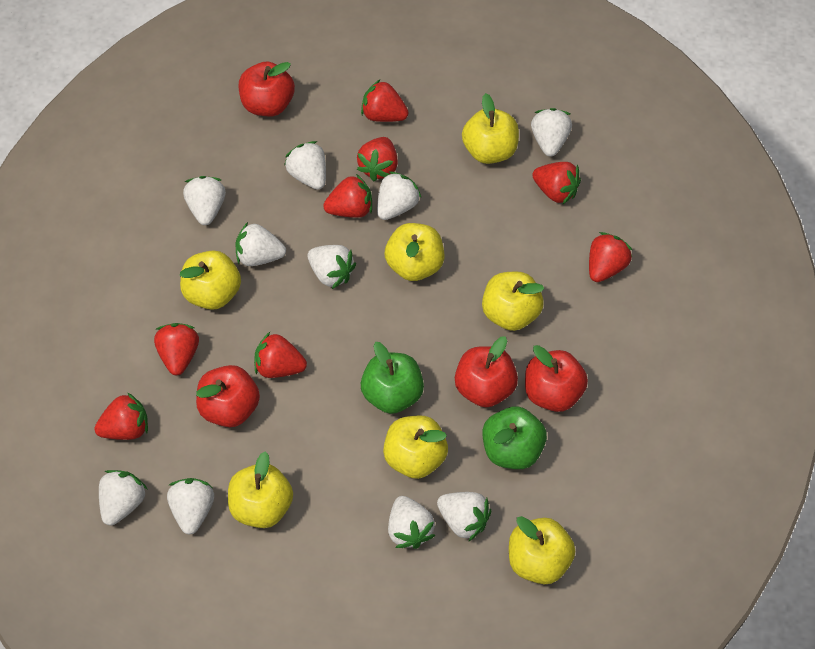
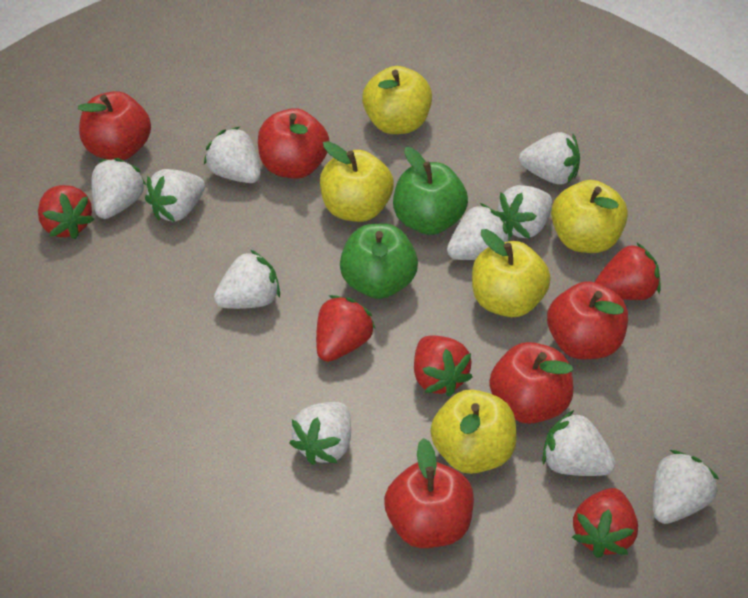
red apple: 4 -> 5
red strawberry: 8 -> 5
yellow apple: 7 -> 5

